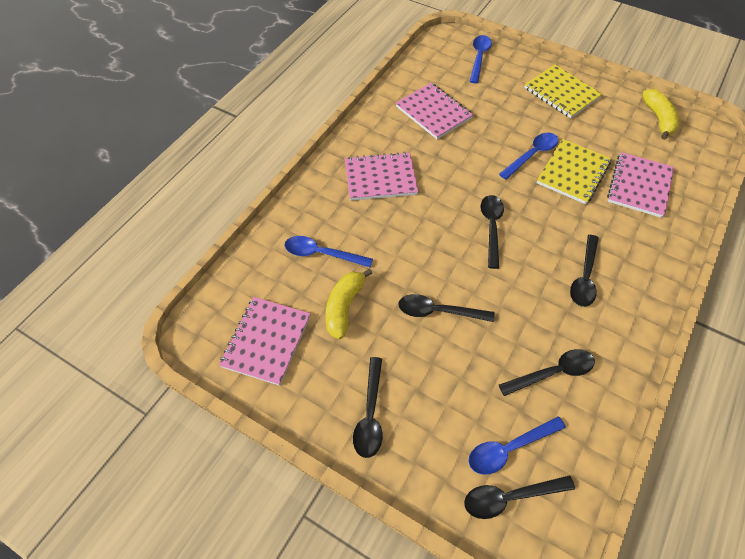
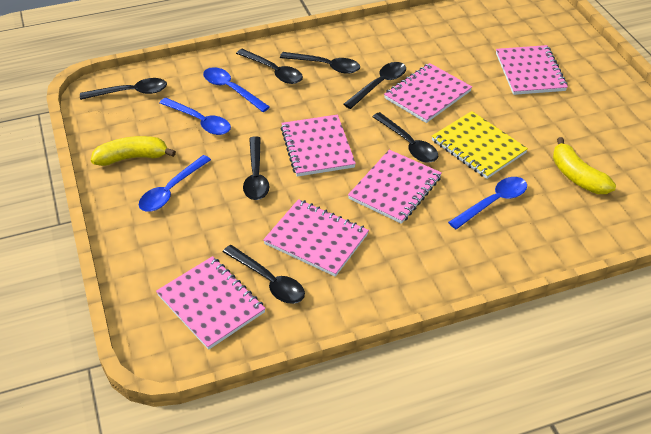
black spoon: 6 -> 7
pink notebook: 4 -> 6
yellow notebook: 2 -> 1

